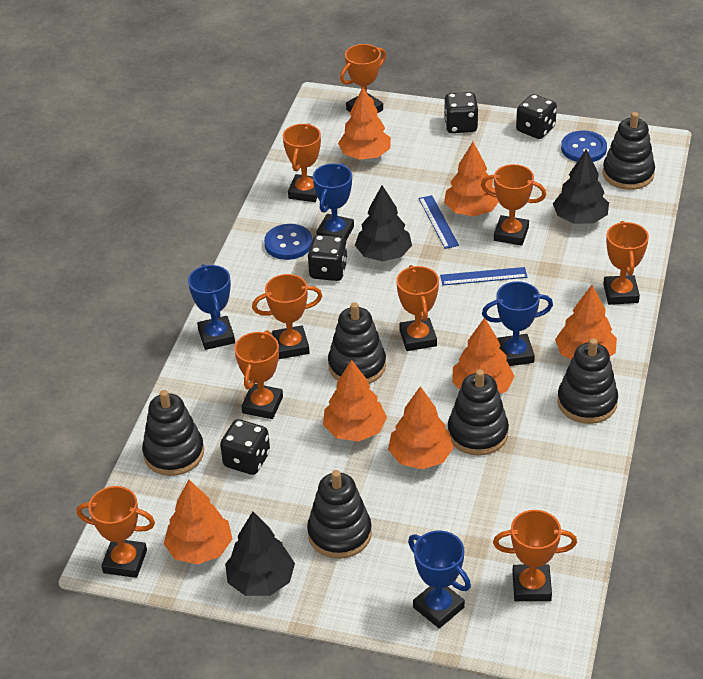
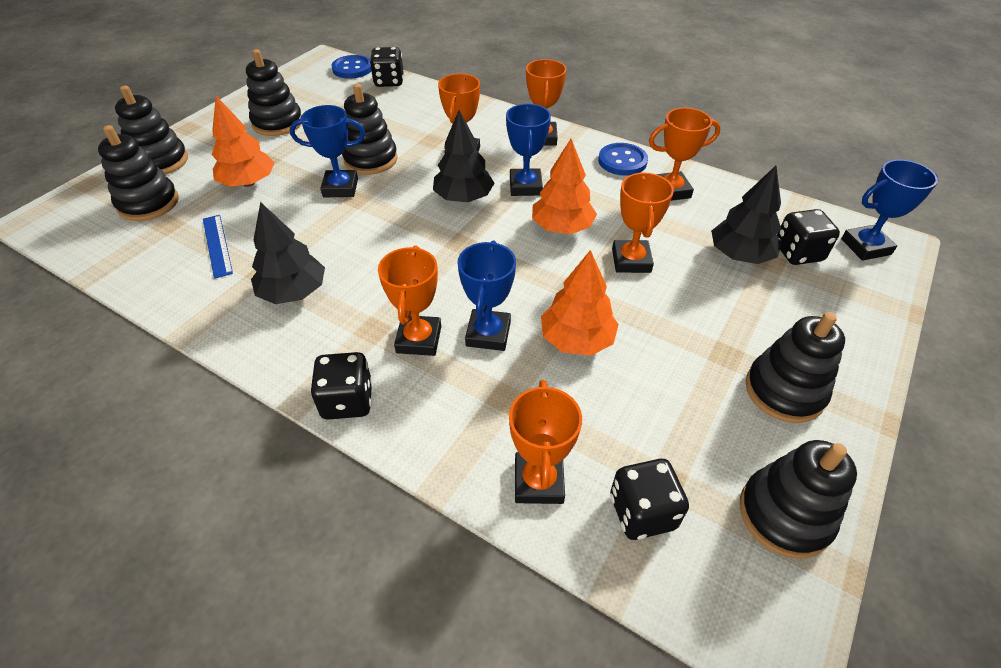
blue ruler: 2 -> 1
orange tree: 7 -> 3
orange trophy: 9 -> 6

